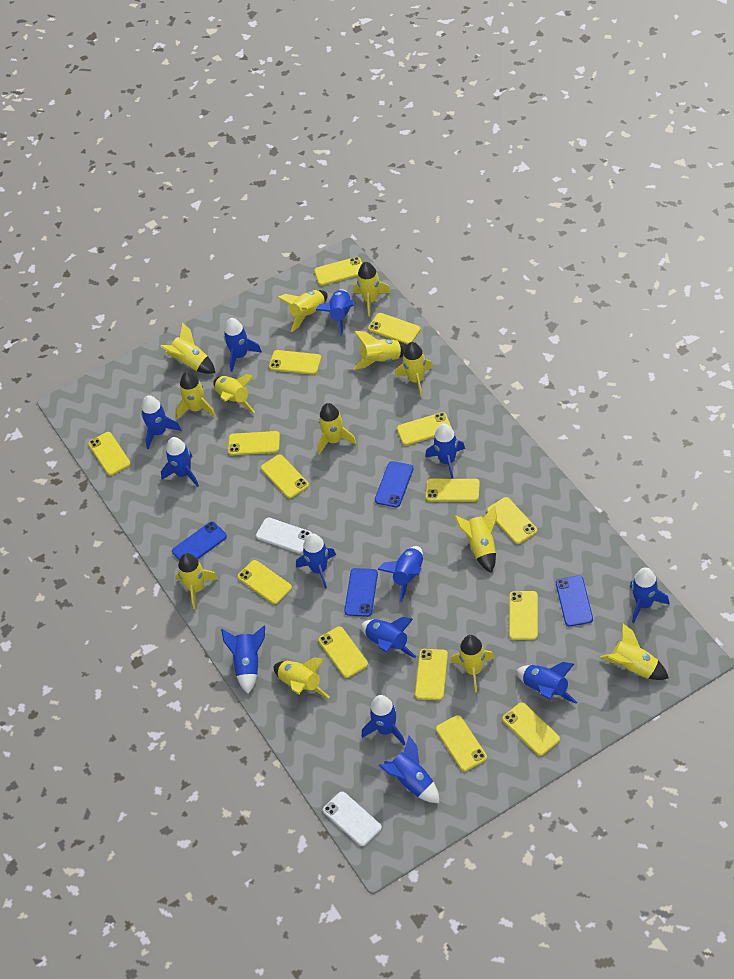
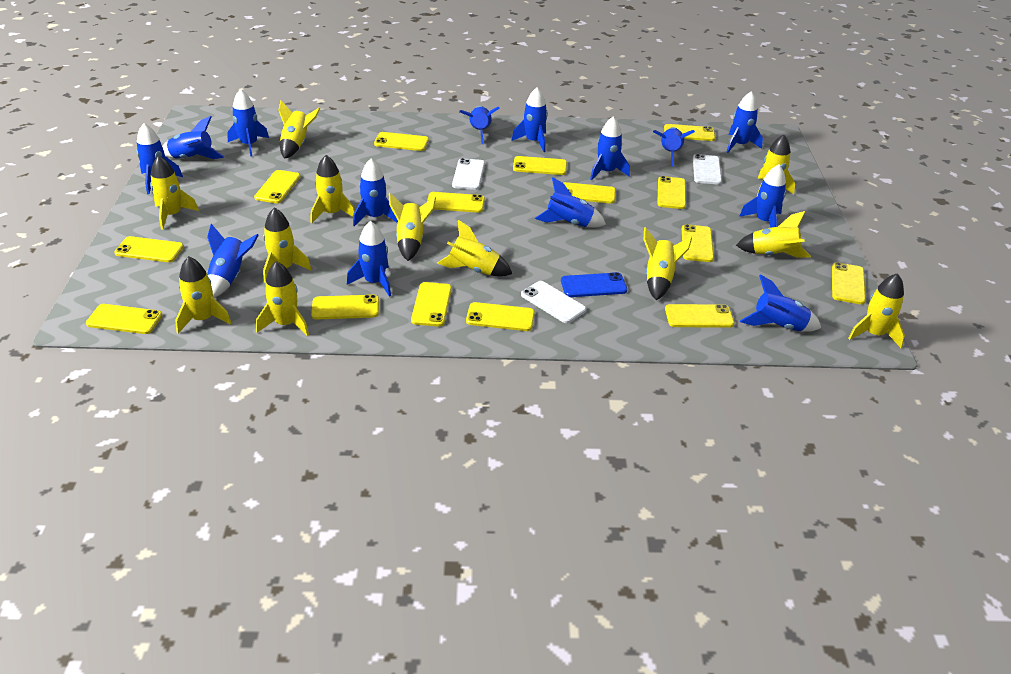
blue phone: 4 -> 1
blue rocket: 13 -> 14
white phone: 2 -> 3
yellow rocket: 13 -> 12

